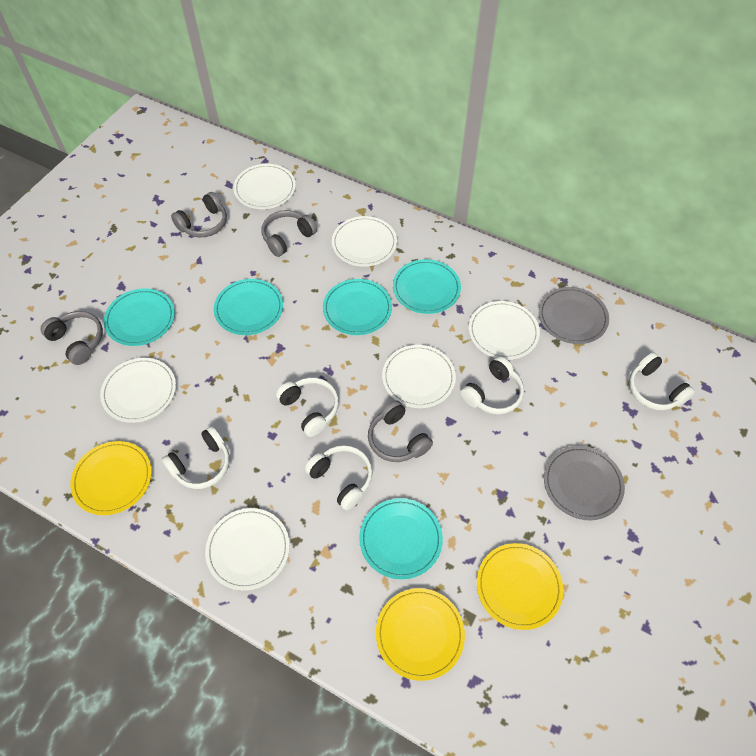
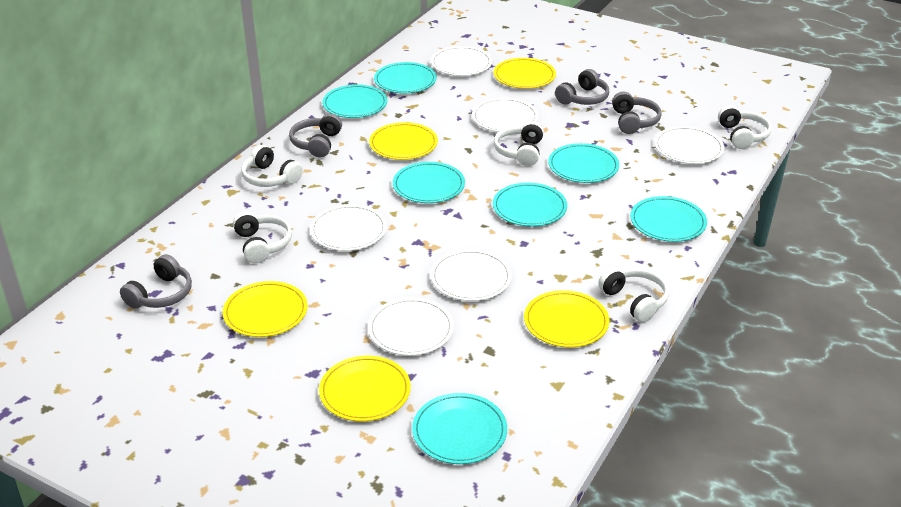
grey plate: 2 -> 0
turquoise plate: 5 -> 7
yellow plate: 3 -> 5

